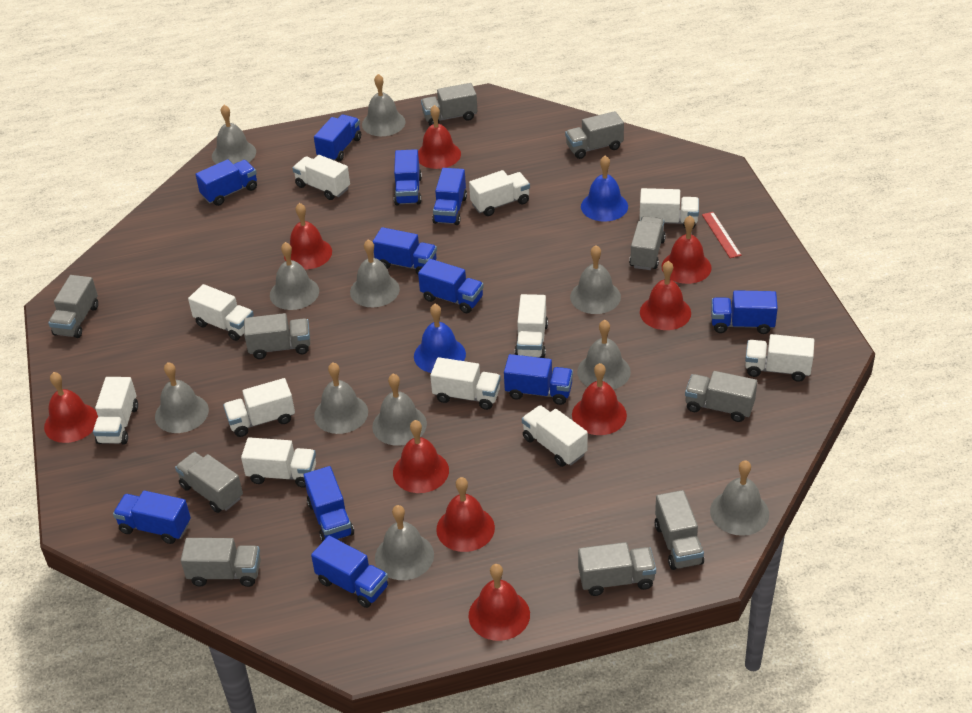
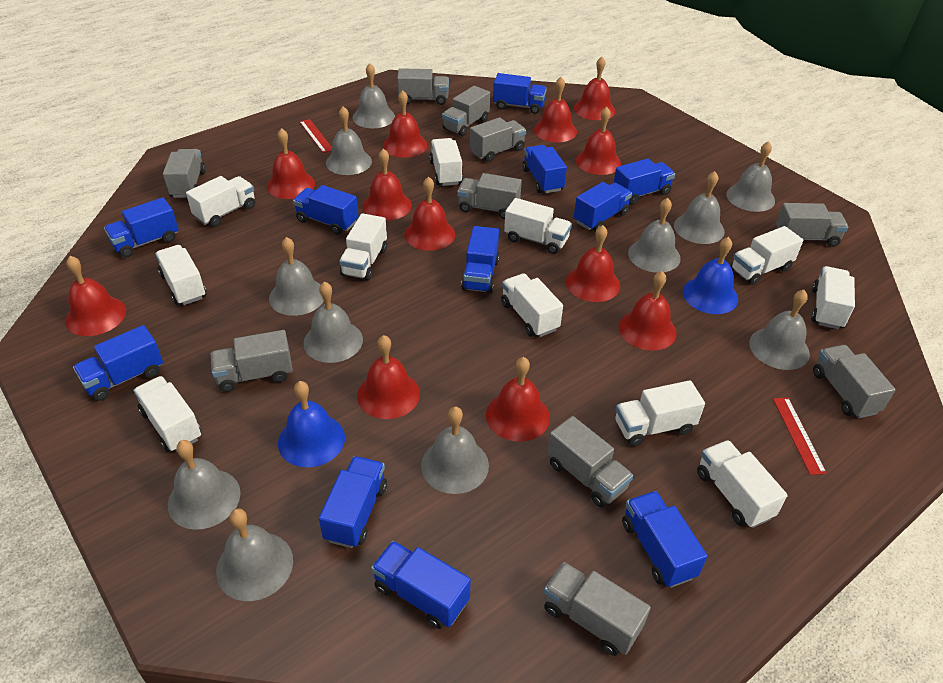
red bell: 9 -> 12
red ruler: 1 -> 2

